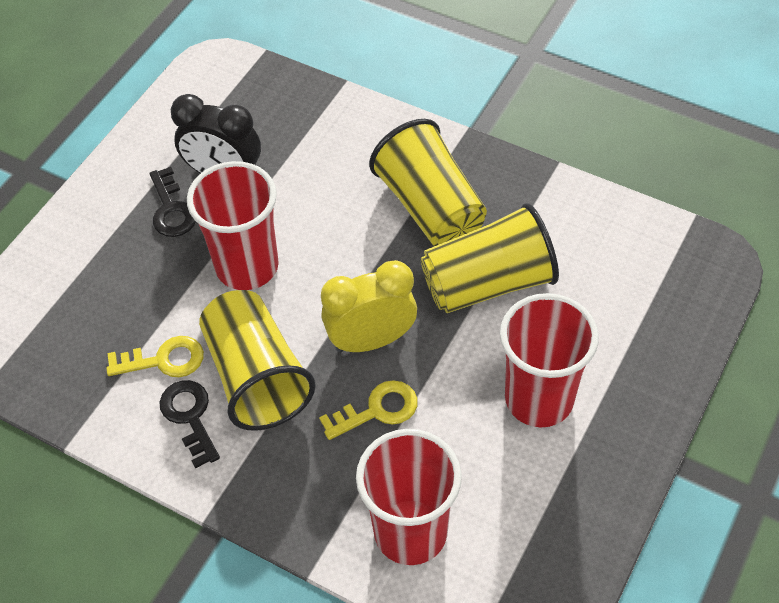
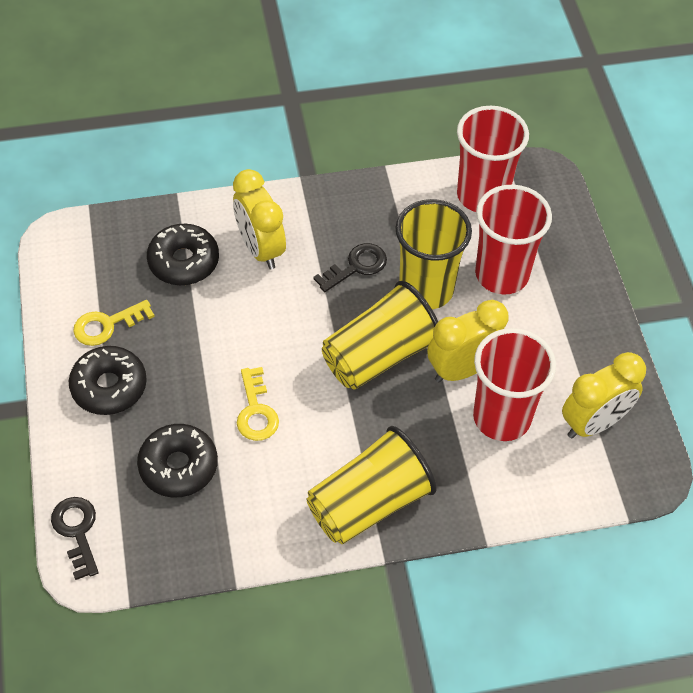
black clock: 1 -> 0
black donut: 0 -> 3
yellow clock: 1 -> 3

